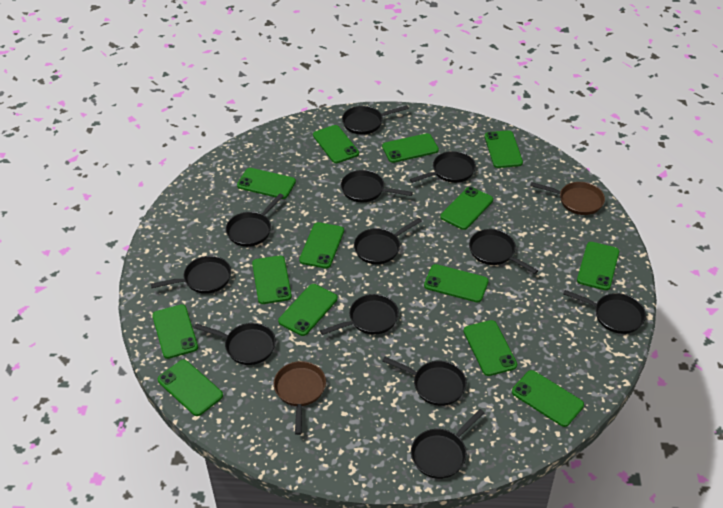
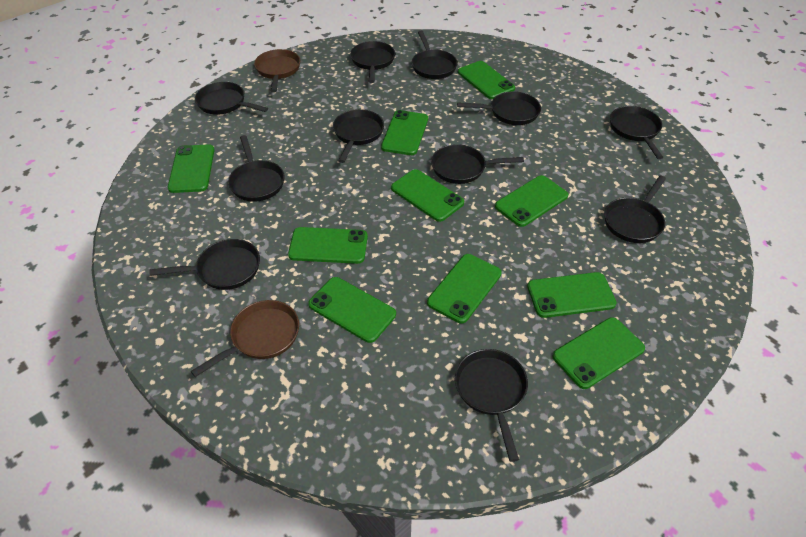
black pan: 12 -> 11
green phone: 14 -> 10

